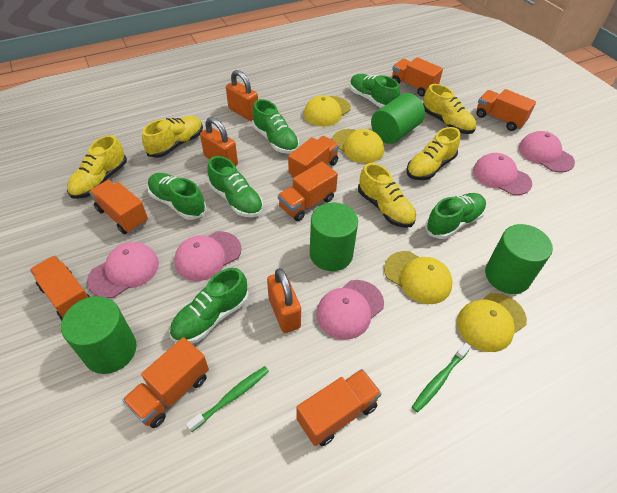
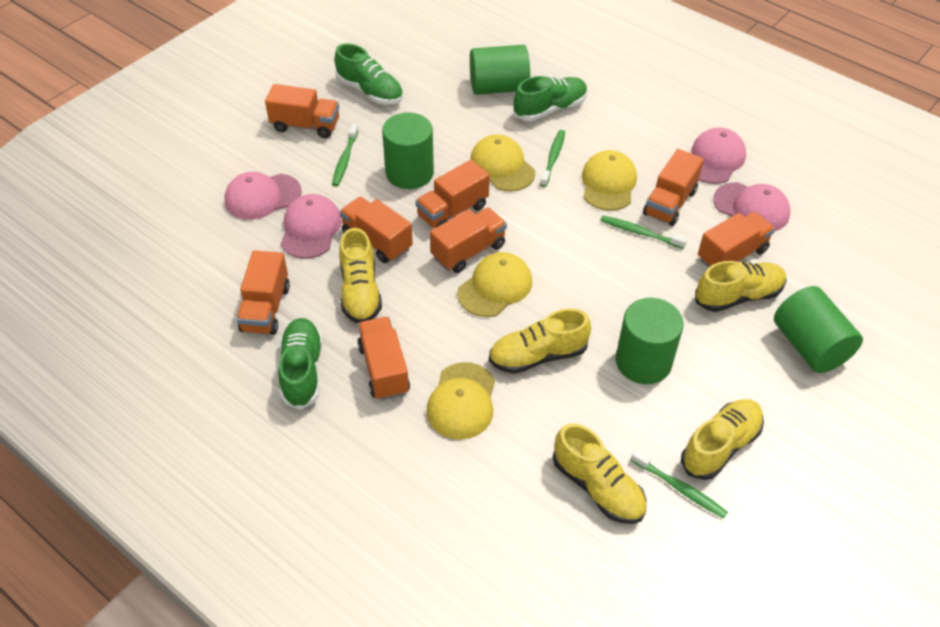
green shoe: 6 -> 3
green toothbrush: 2 -> 4
orange padlock: 3 -> 0
pink cap: 5 -> 4

